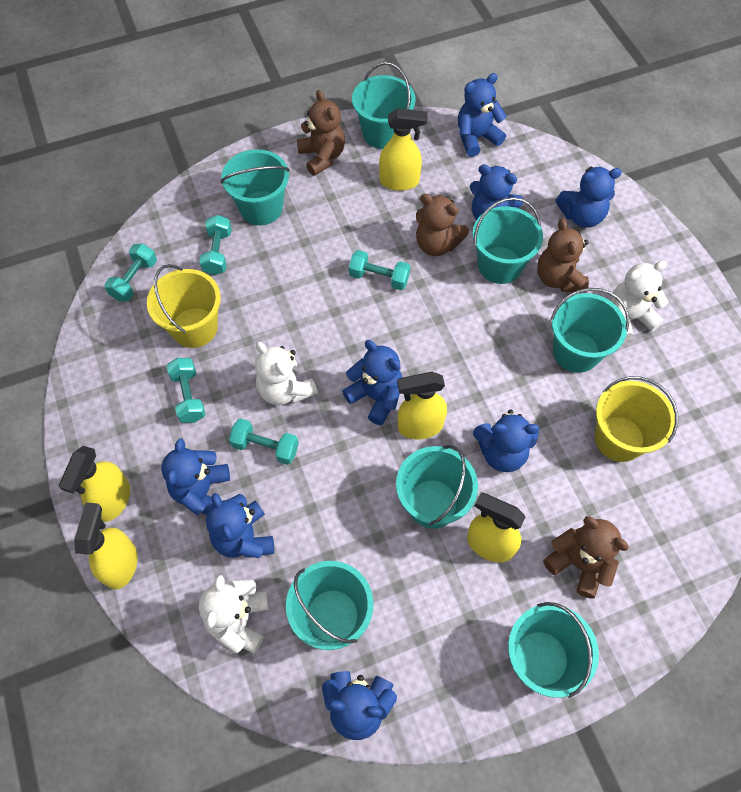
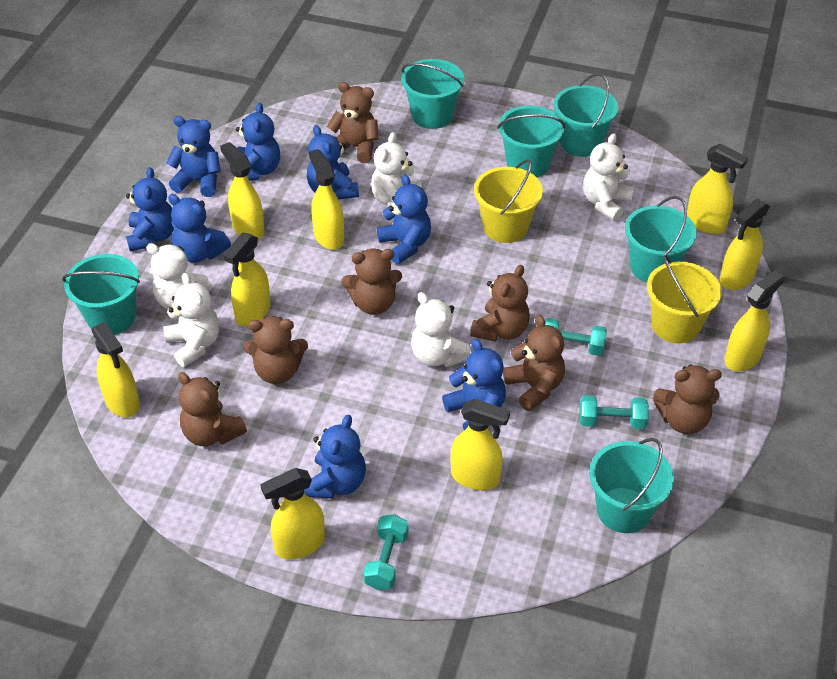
brown teddy bear: 4 -> 7
turquoise bucket: 7 -> 6
turquoise dumbbell: 5 -> 3
white teddy bear: 3 -> 5
yellow spray bottle: 5 -> 9

